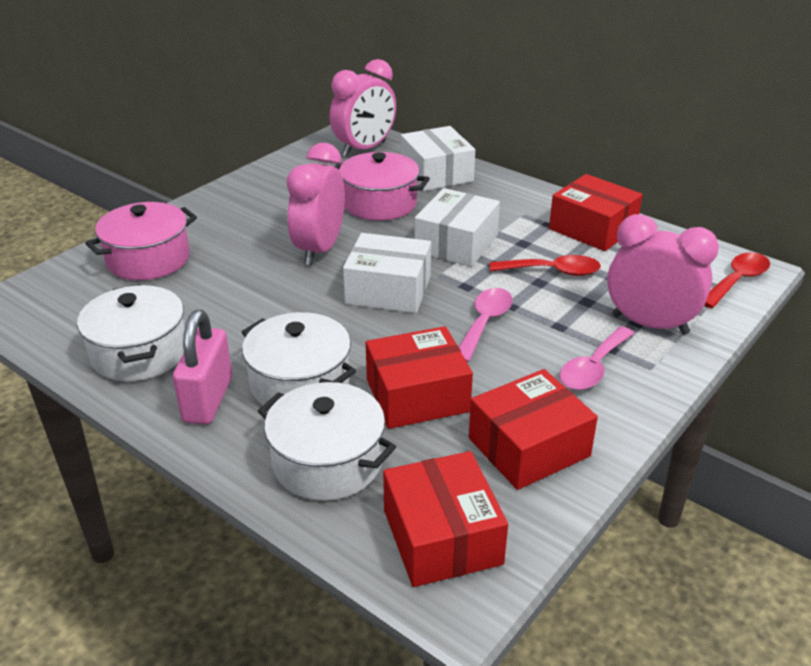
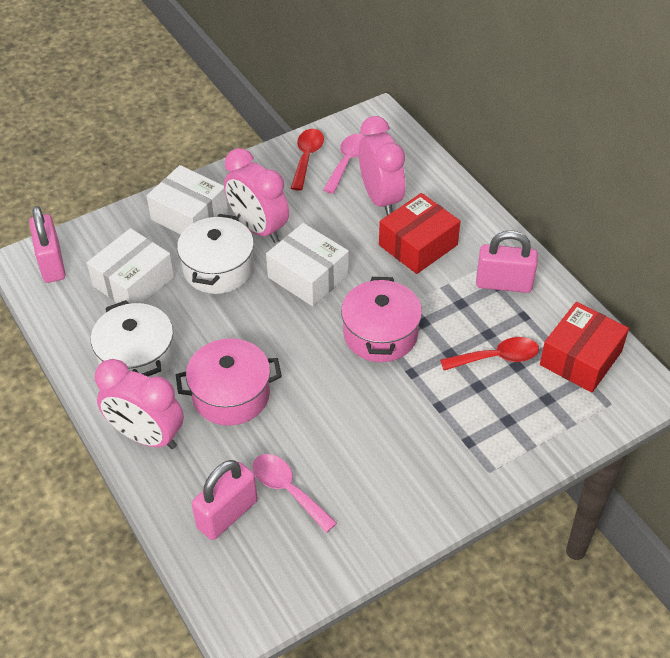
pink padlock: 1 -> 3
red box: 4 -> 2
white pot: 3 -> 2

